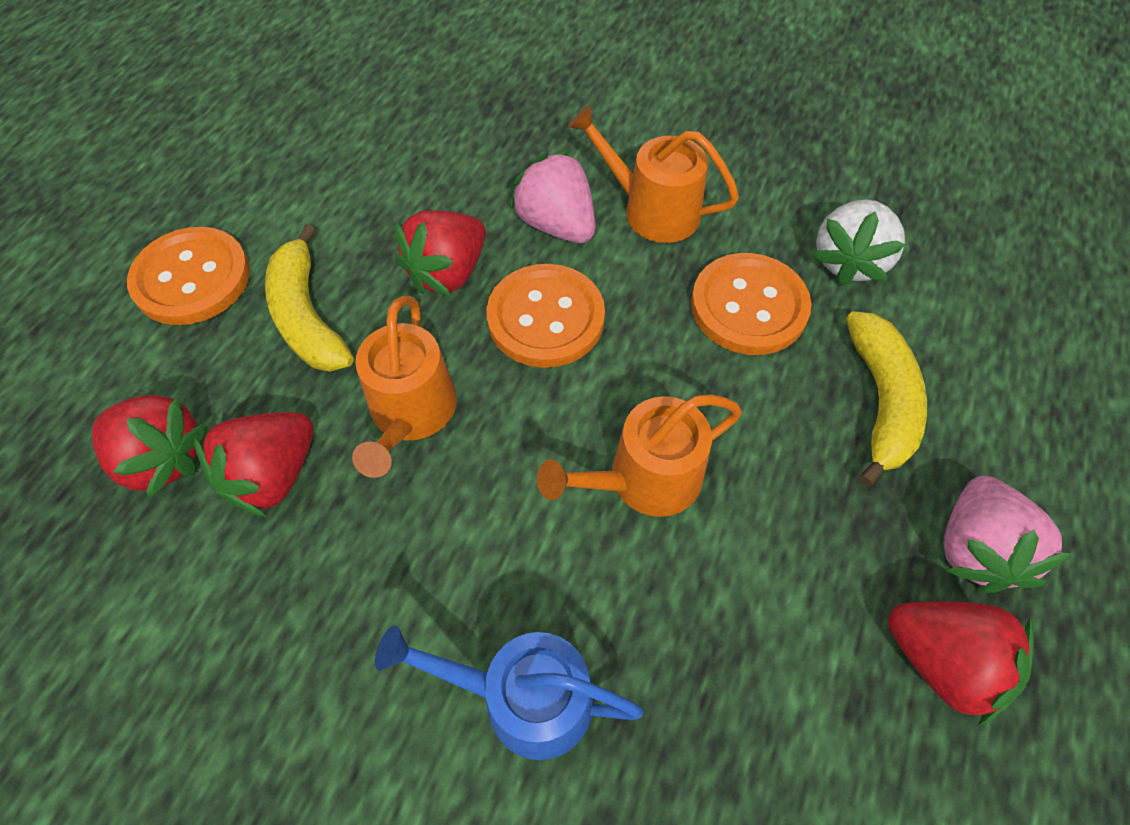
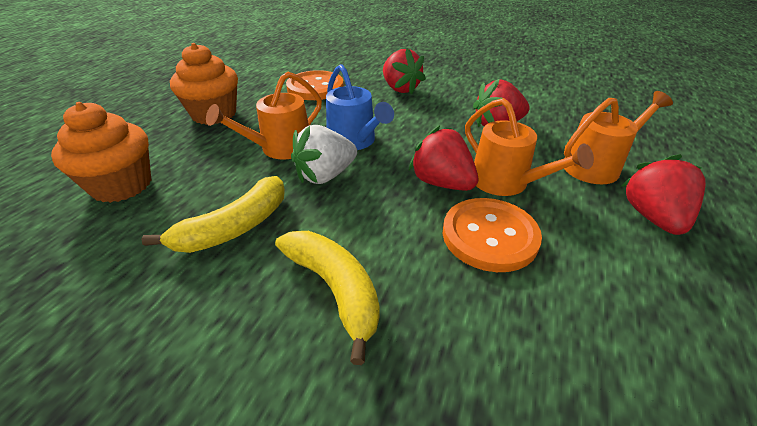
orange button: 3 -> 2
orange cupcake: 0 -> 2
pink strawberry: 2 -> 0

